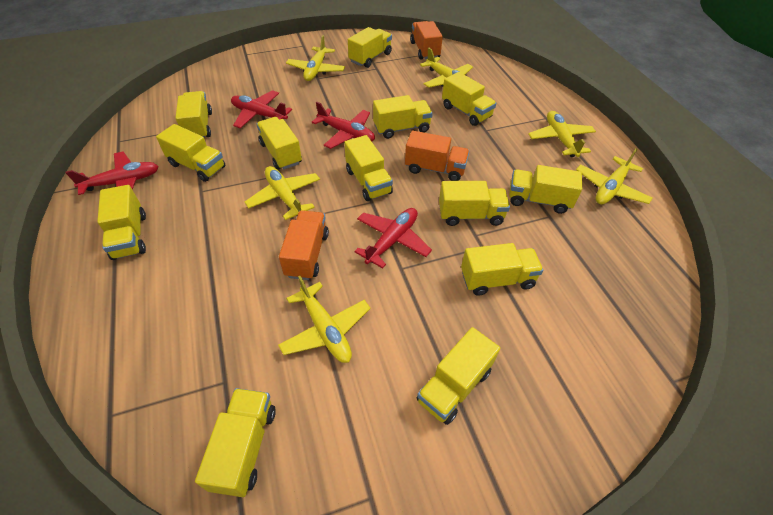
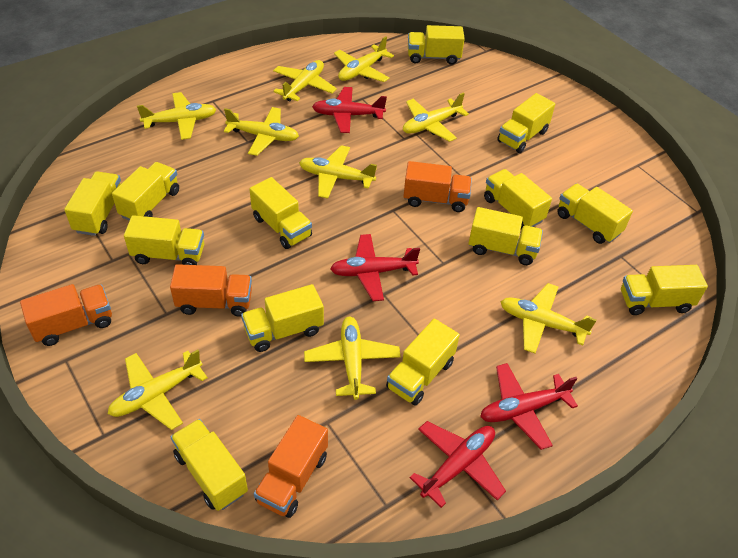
orange truck: 3 -> 4
yellow plane: 6 -> 9

